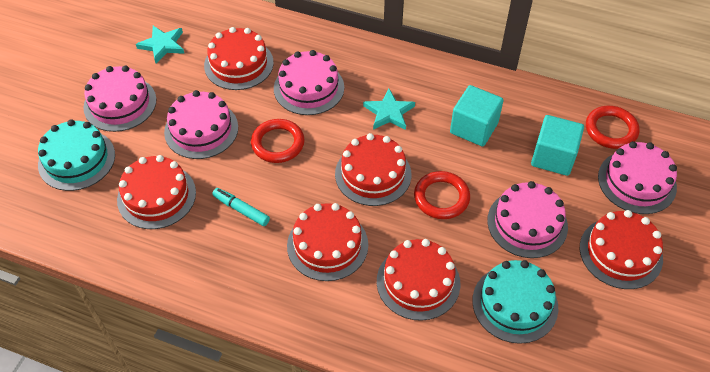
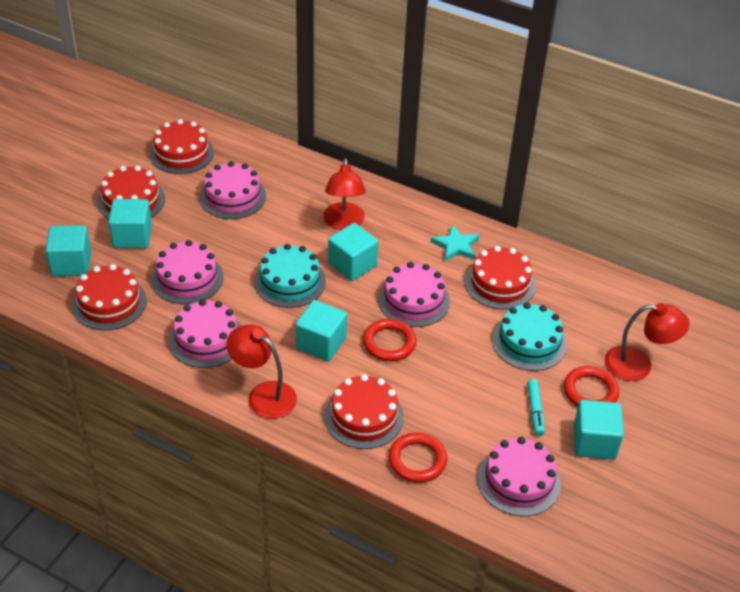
red cake: 6 -> 5
red lamp: 0 -> 3
turquoise cube: 2 -> 5
turquoise star: 2 -> 1

